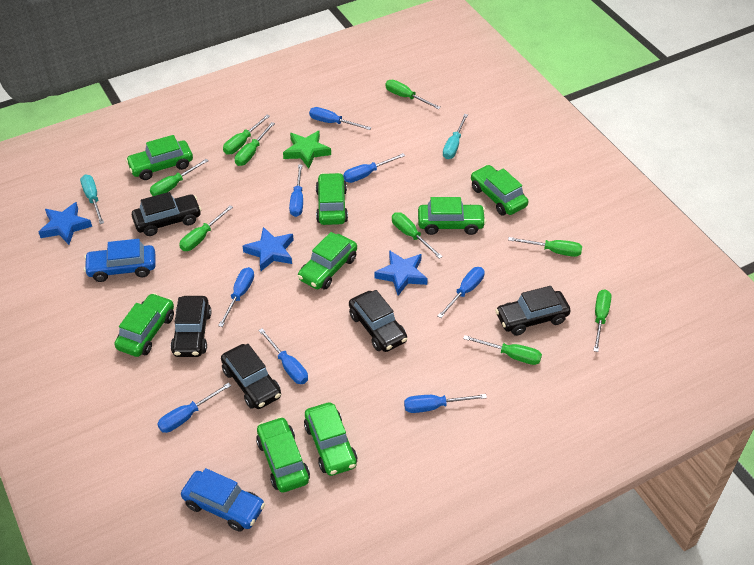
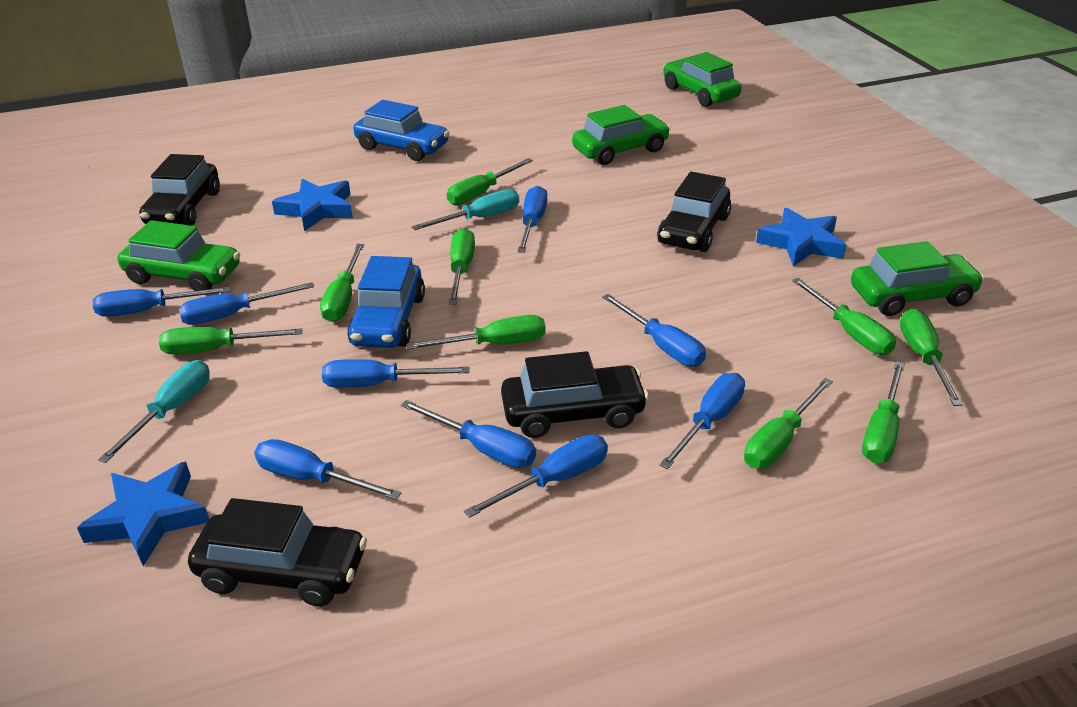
black car: 5 -> 4
blue screwdriver: 8 -> 9
green car: 8 -> 4
green star: 1 -> 0

